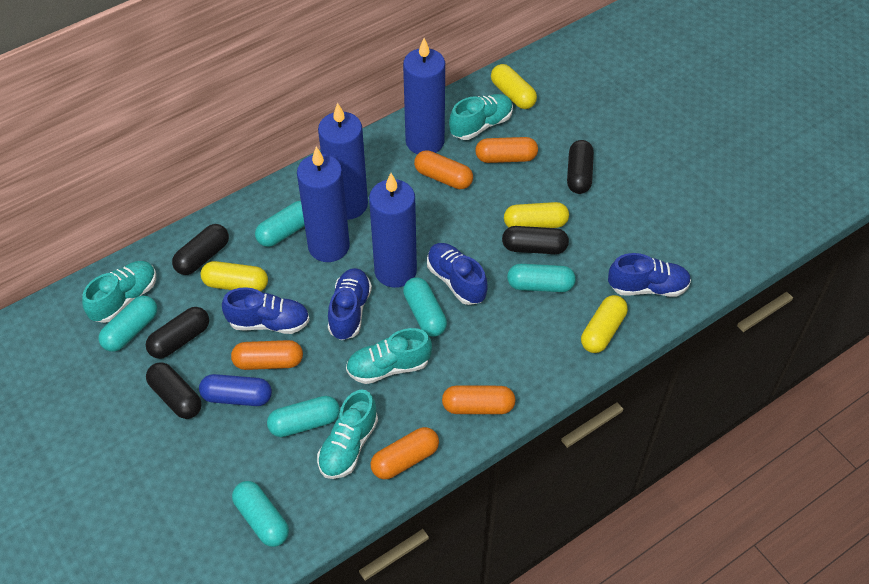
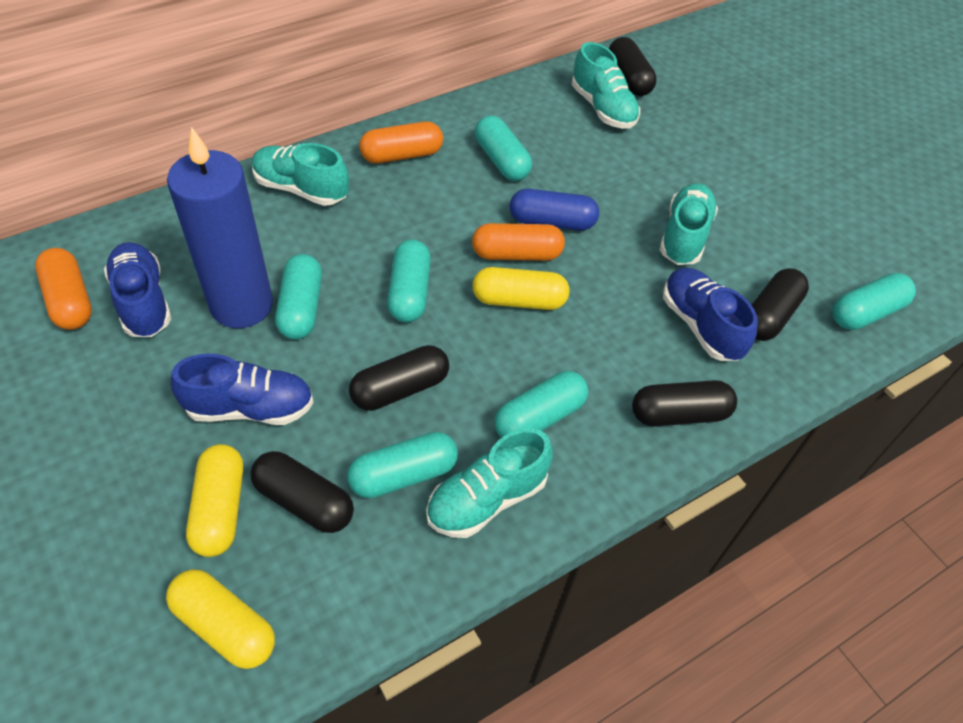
blue candle: 4 -> 1
blue shoe: 4 -> 3
orange capsule: 5 -> 3
yellow capsule: 4 -> 3

